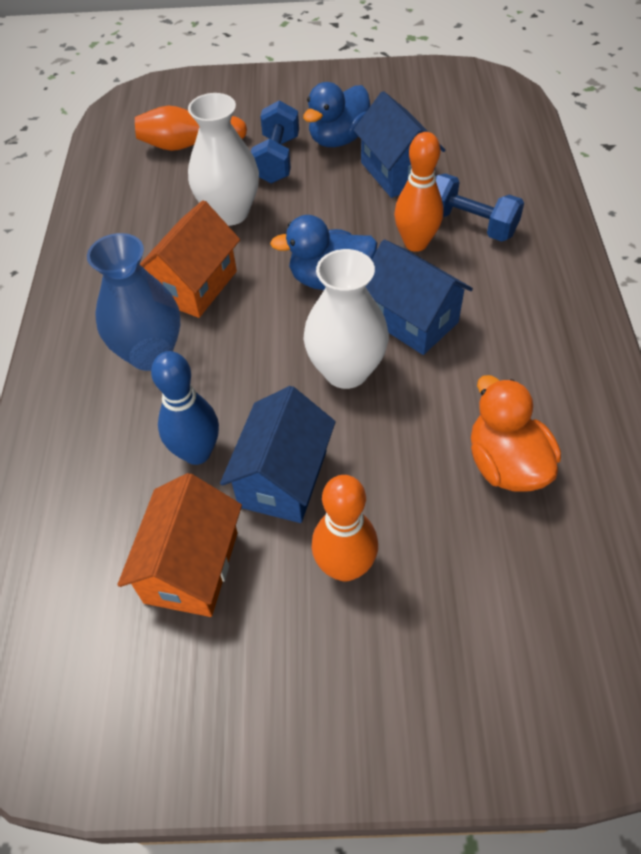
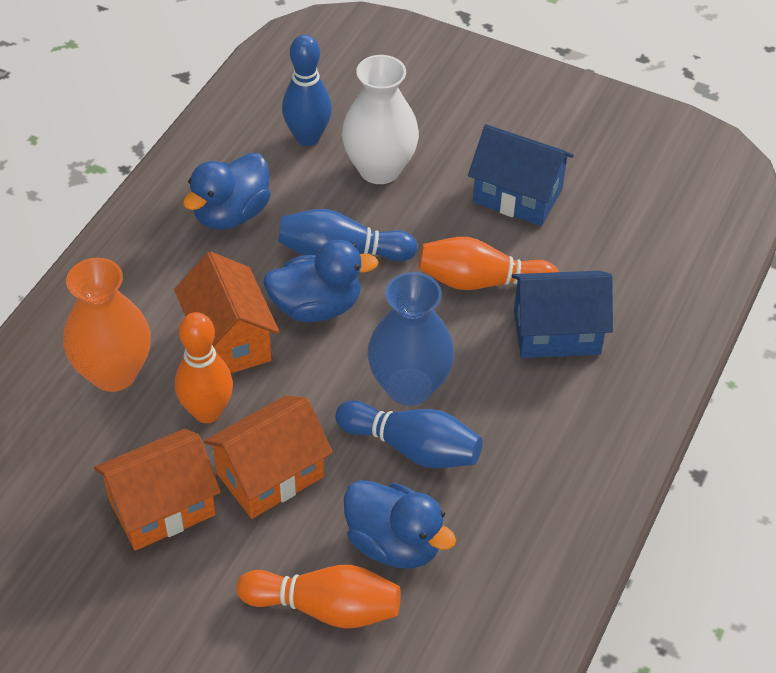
blue bowling pin: 1 -> 3
blue duck: 2 -> 3
blue dumbbell: 2 -> 0
blue house: 3 -> 2
orange duck: 1 -> 0
orange house: 2 -> 3
orange vase: 0 -> 1
white vase: 2 -> 1

